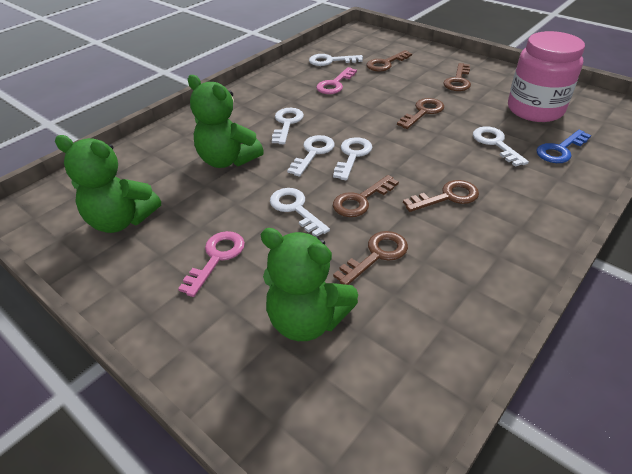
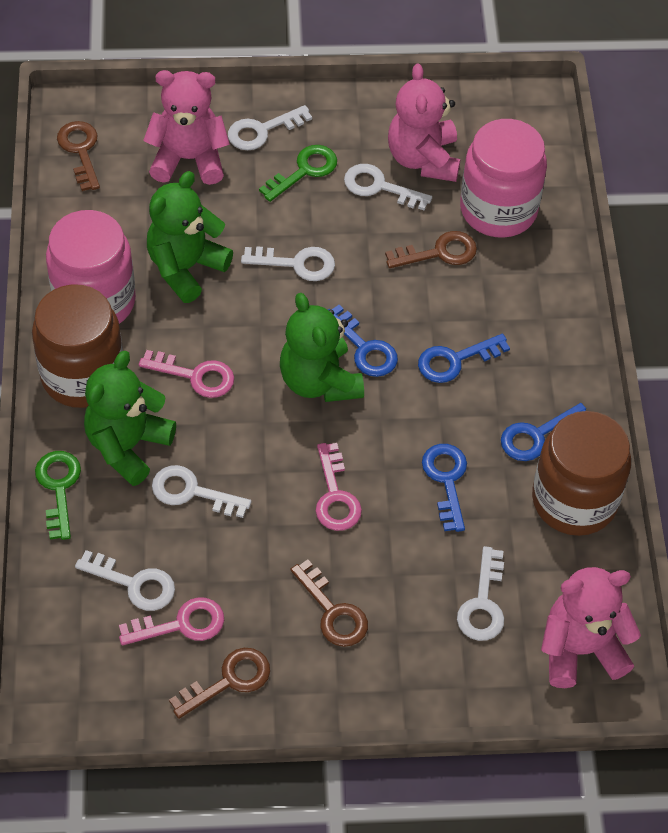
blue key: 1 -> 4
brown jar: 0 -> 2
brown key: 6 -> 4
green key: 0 -> 2
pink jar: 1 -> 2
pink key: 2 -> 3
pink teddy bear: 0 -> 3

